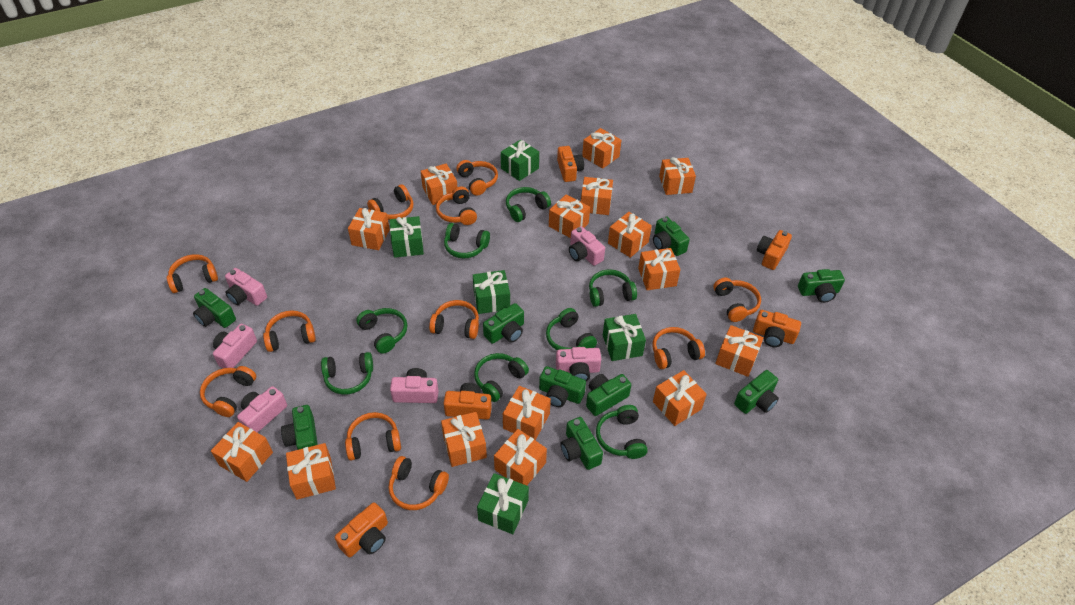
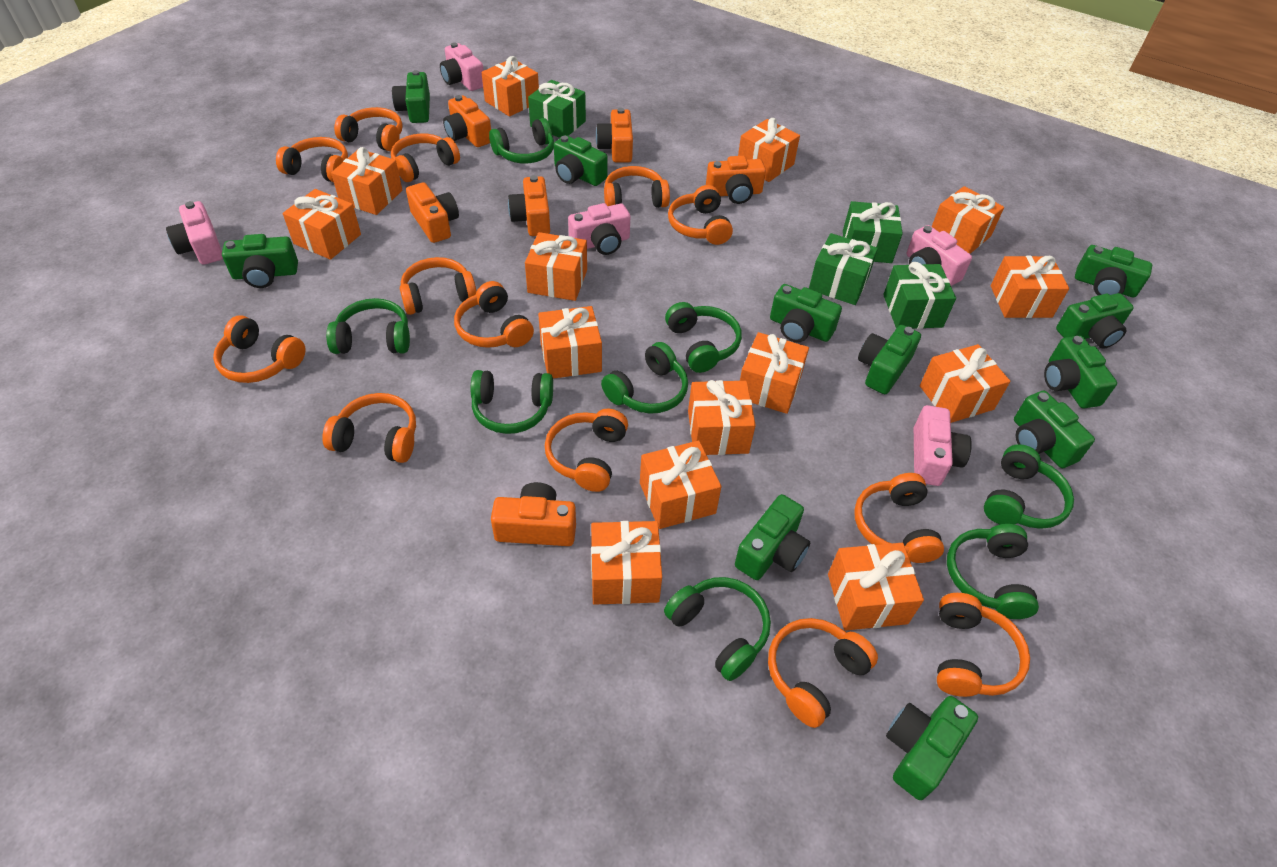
green camera: 9 -> 11
green gift: 5 -> 4
orange camera: 5 -> 6
orange gift: 15 -> 14
orange headphones: 11 -> 13
pink camera: 6 -> 5

